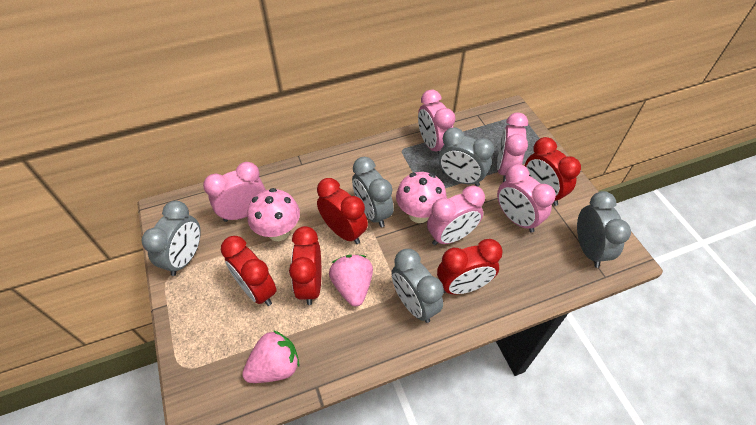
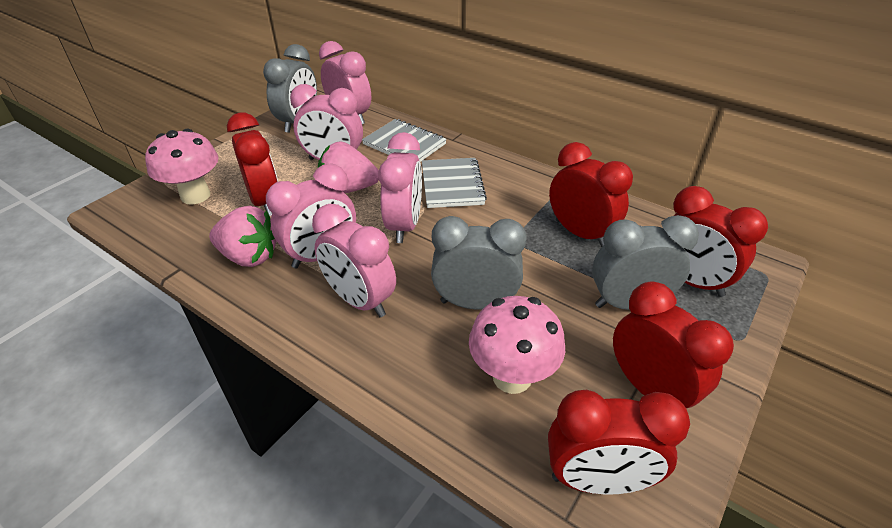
grey clock: 5 -> 3
grey notebook: 0 -> 2

